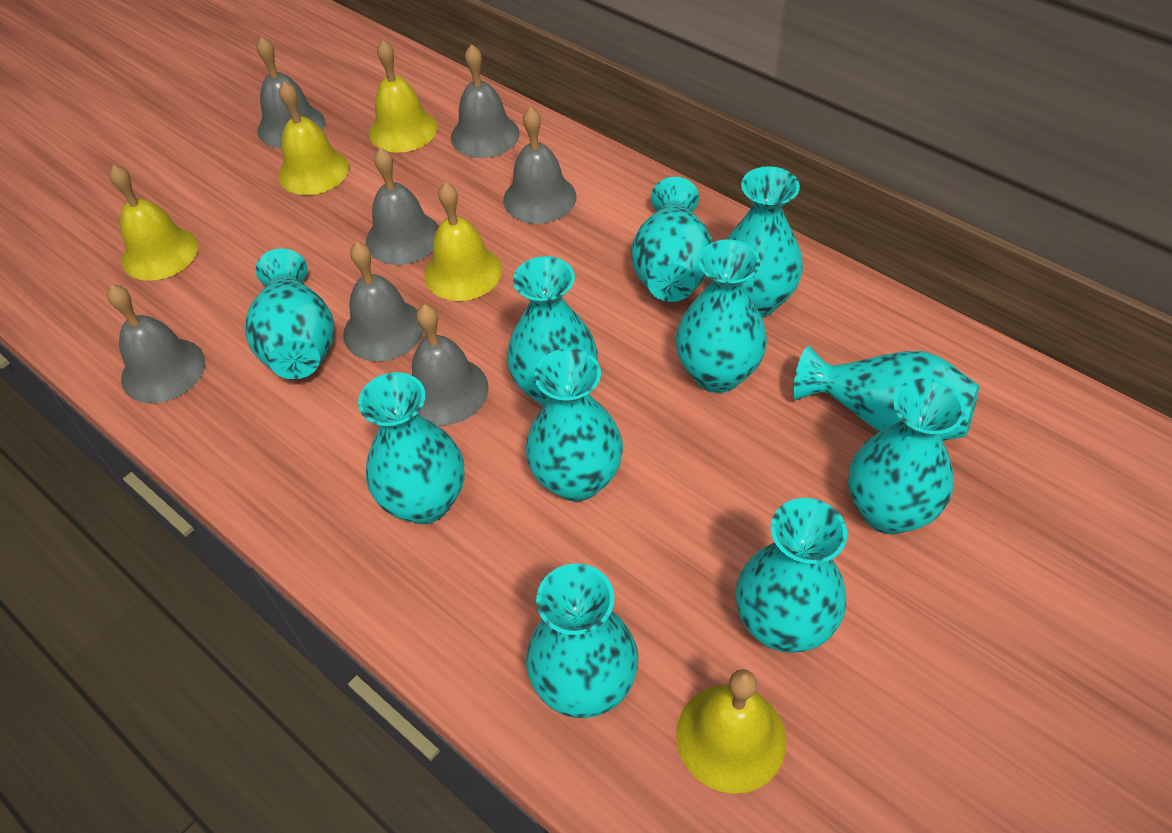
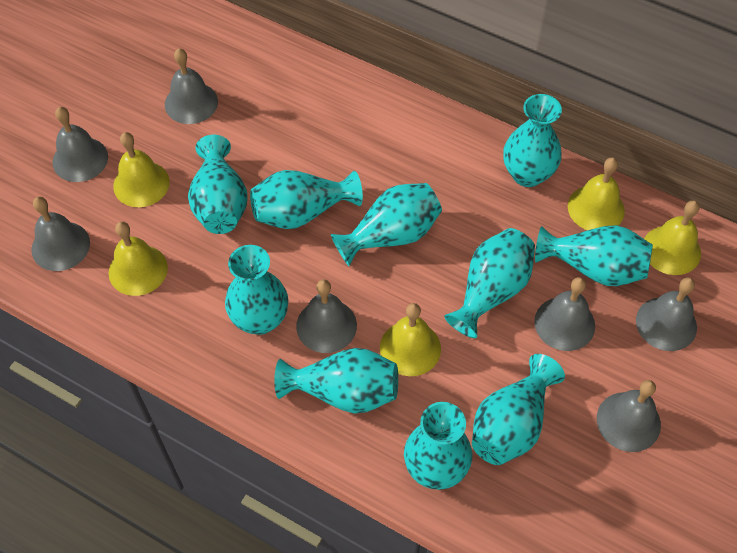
turquoise vase: 11 -> 10

